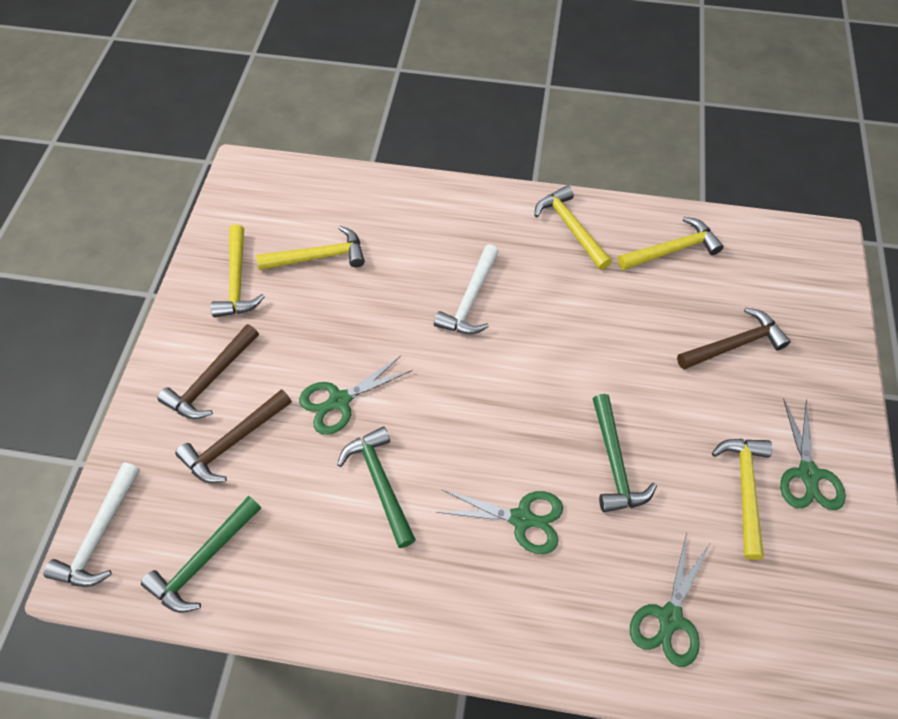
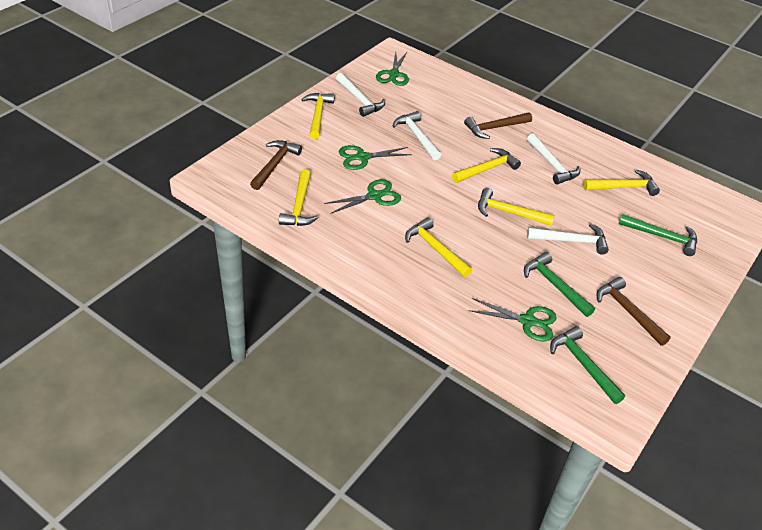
white hammer: 2 -> 4
yellow hammer: 5 -> 6

